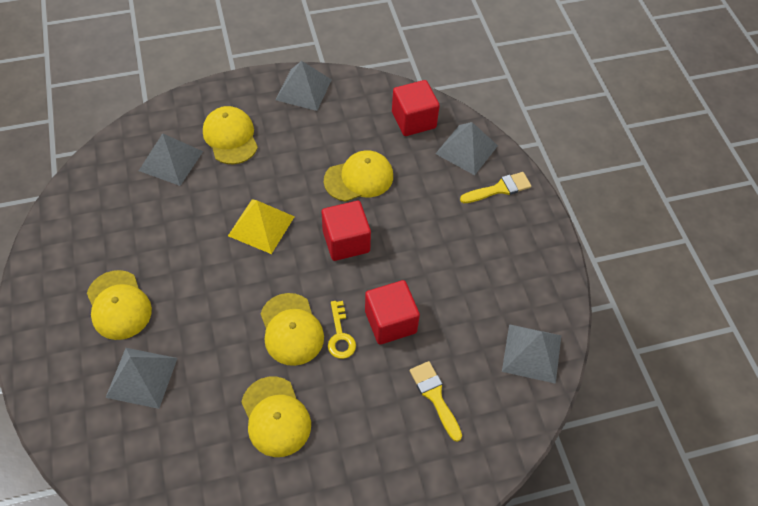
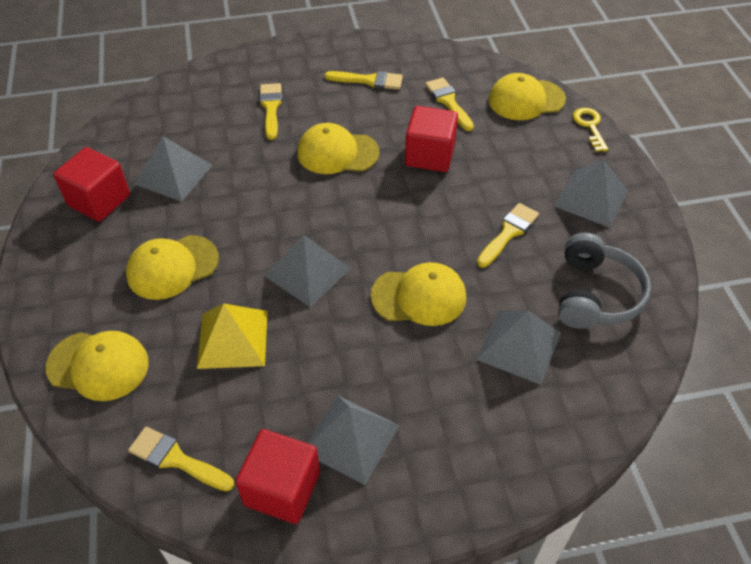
grey headphones: 0 -> 1
yellow brush: 2 -> 5

